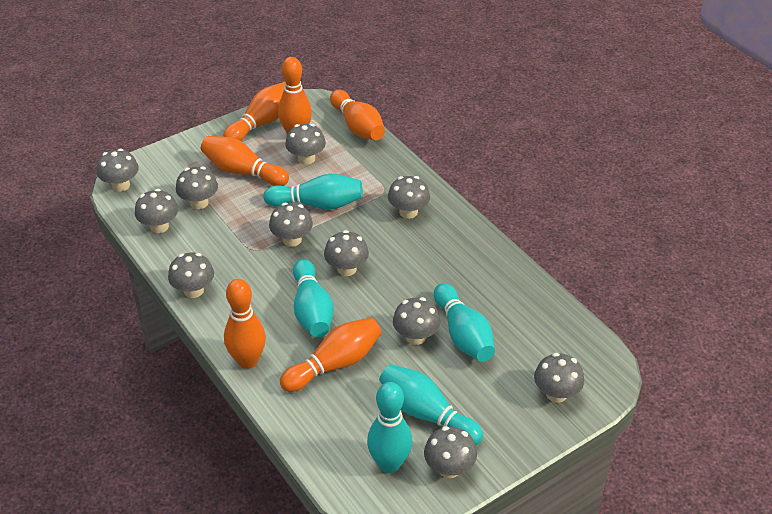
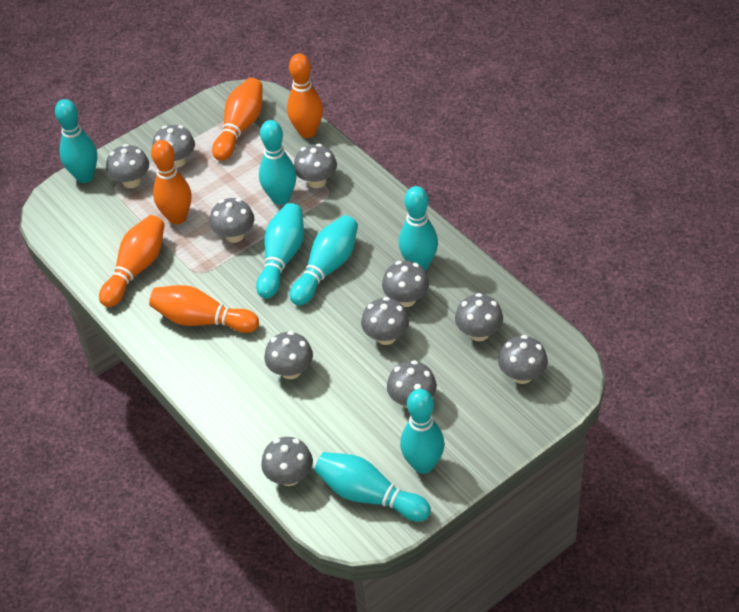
orange bowling pin: 6 -> 5
turquoise bowling pin: 5 -> 7

